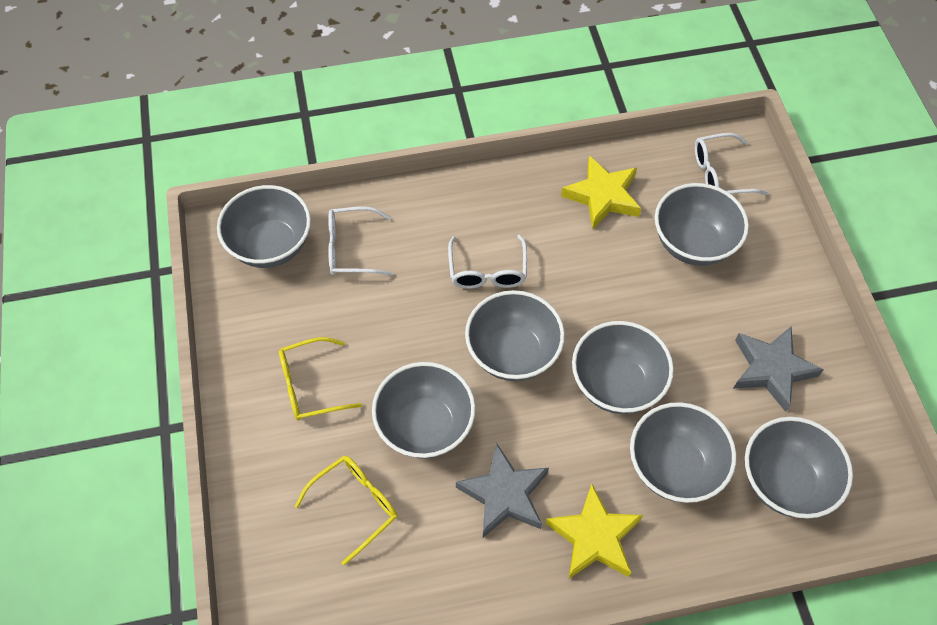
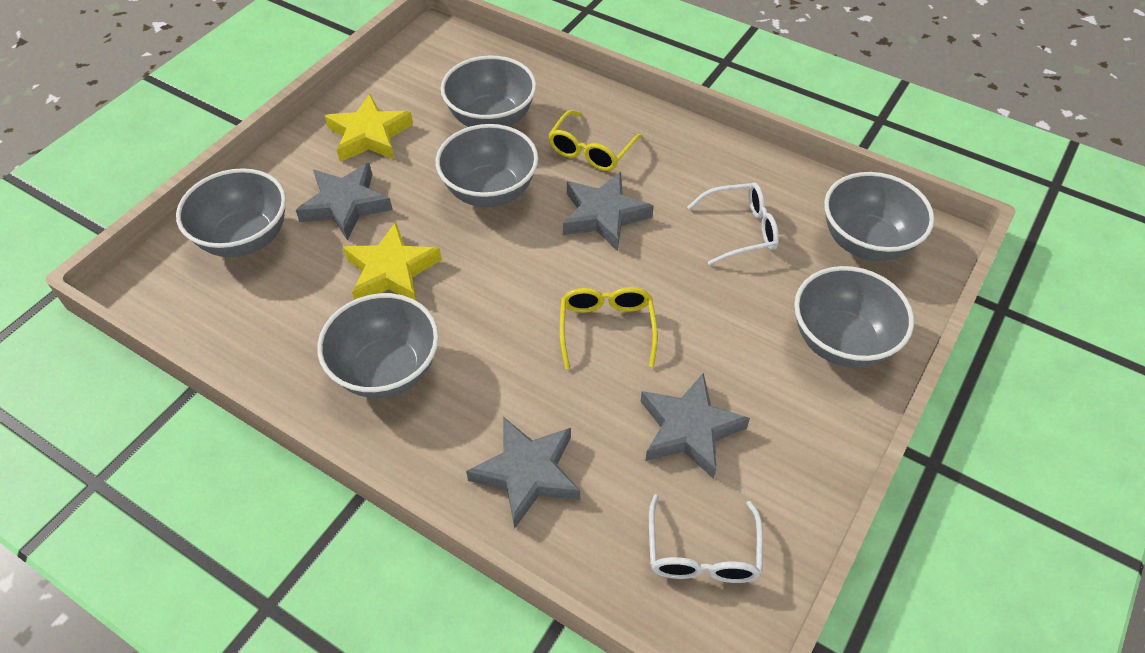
grey bowl: 7 -> 6
grey star: 2 -> 4
white glasses: 3 -> 2

